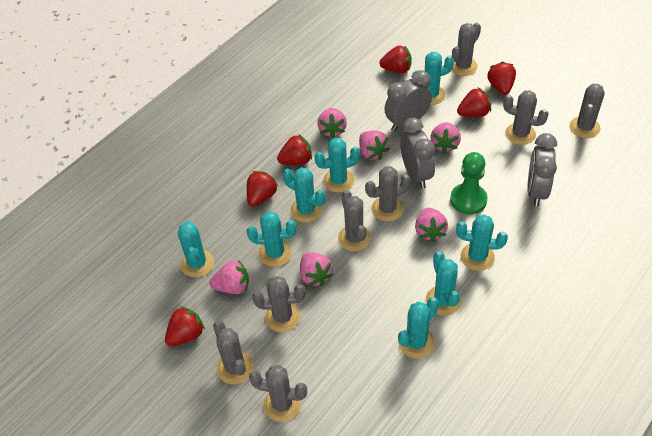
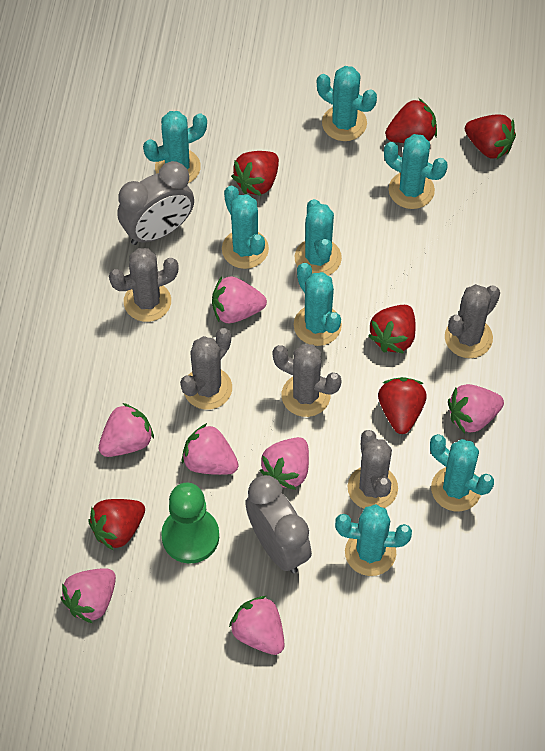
grey cactus: 8 -> 5
grey clock: 3 -> 2
pink strawberry: 6 -> 7

